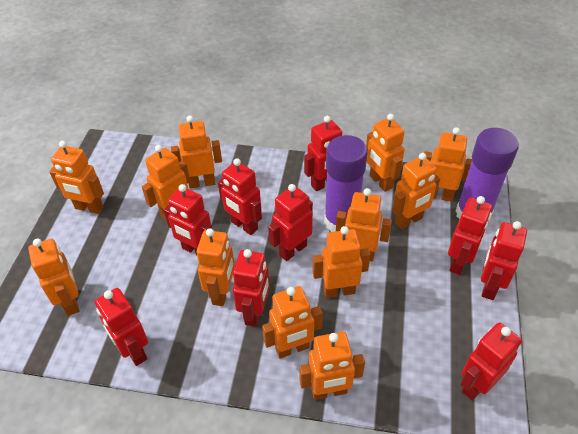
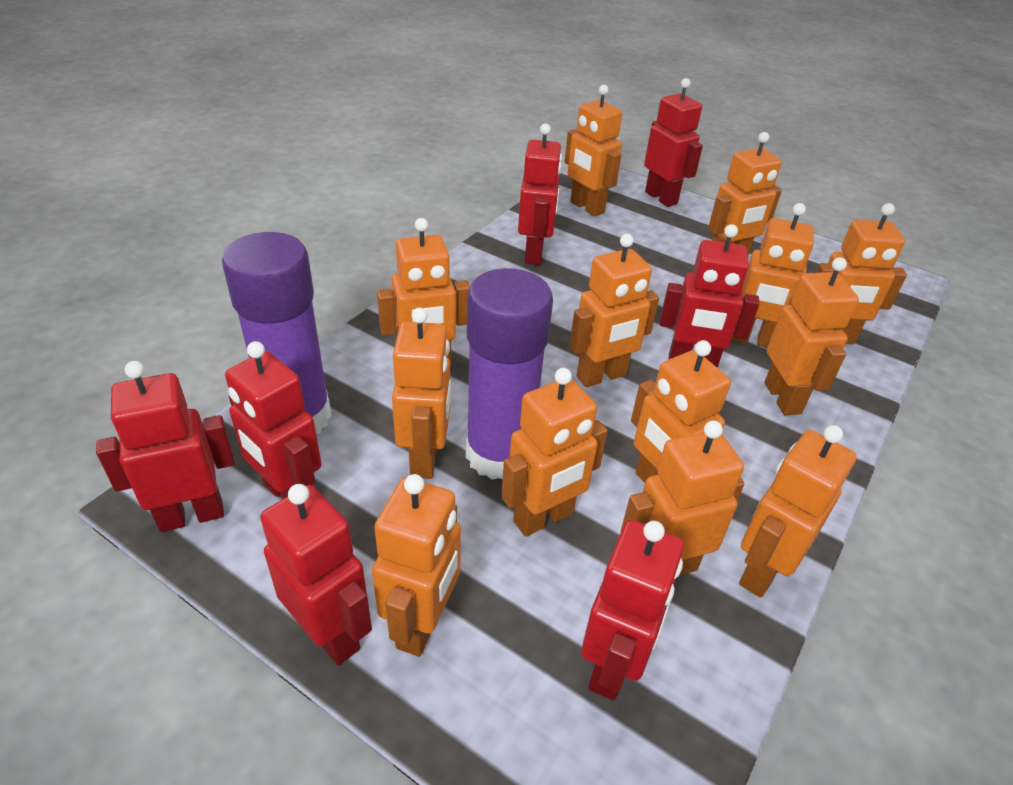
orange robot: 12 -> 13
red robot: 9 -> 7

